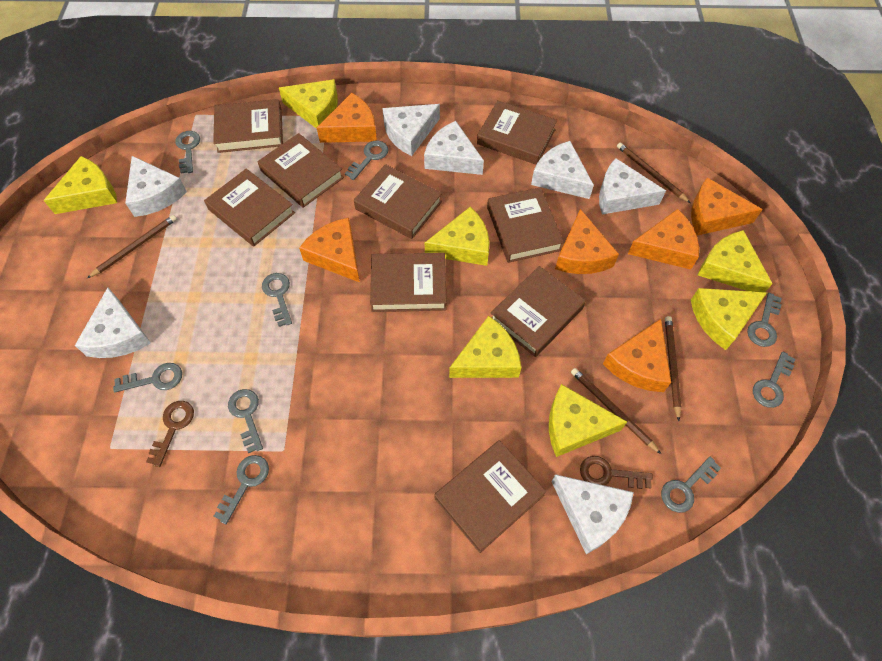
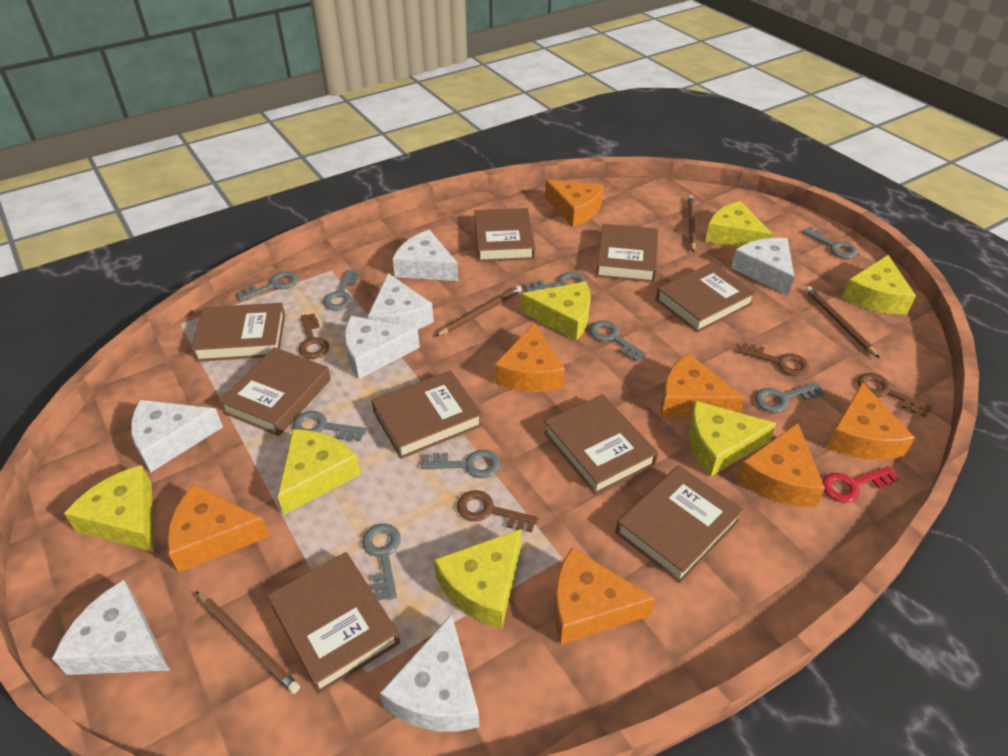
brown key: 2 -> 4
orange cheese: 6 -> 7
red key: 0 -> 1

